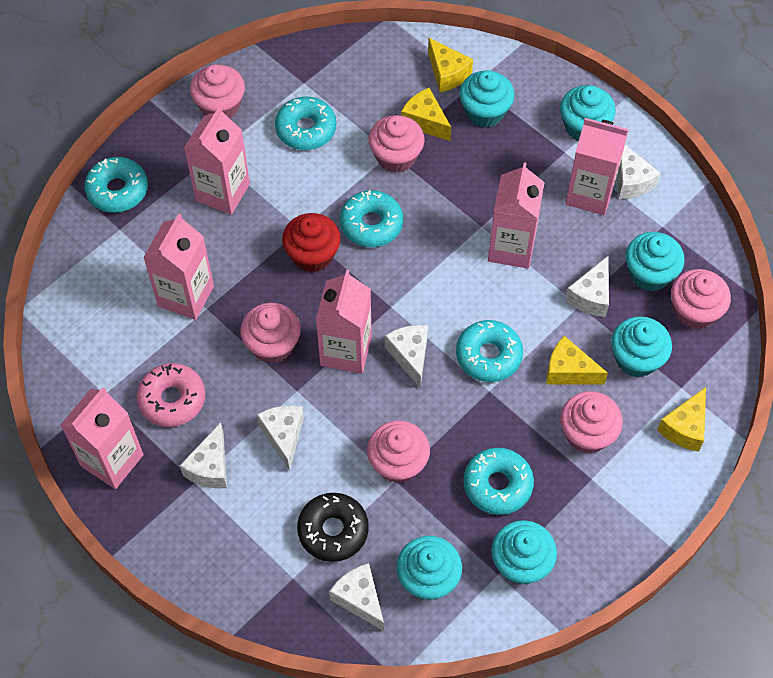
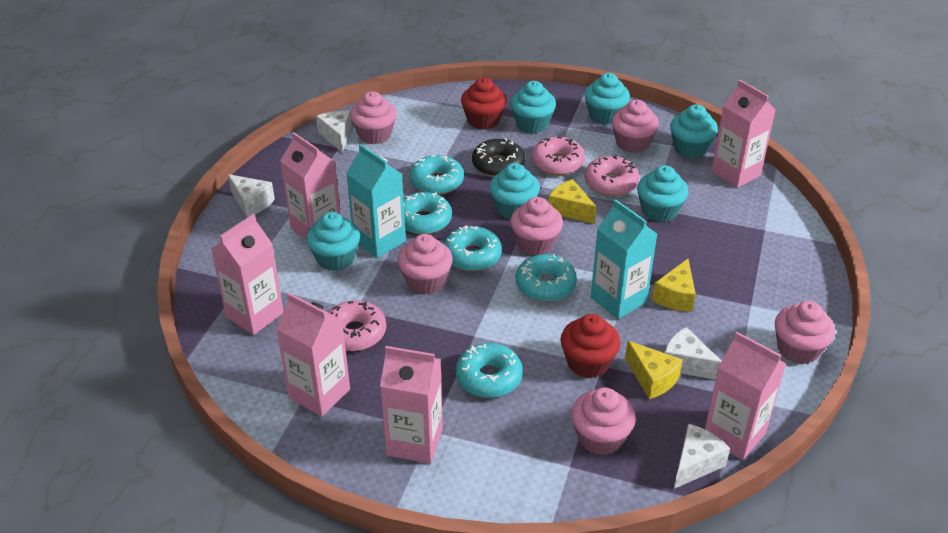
pink donut: 1 -> 3
red cupcake: 1 -> 2
turquoise carton: 0 -> 2
white cheese: 6 -> 4
yellow cheese: 4 -> 3

